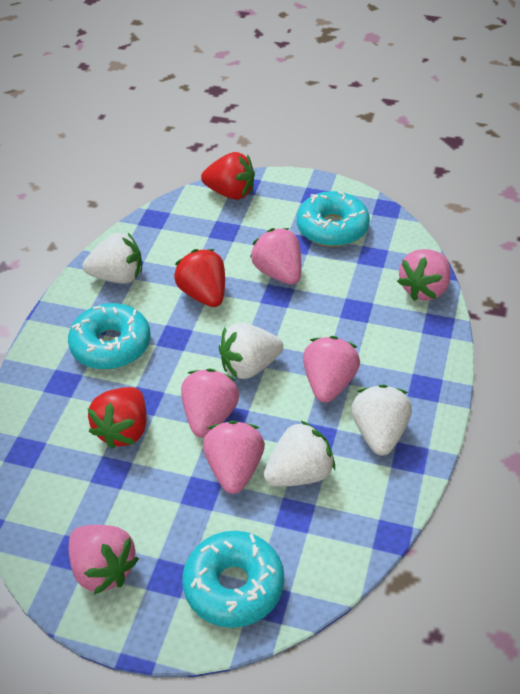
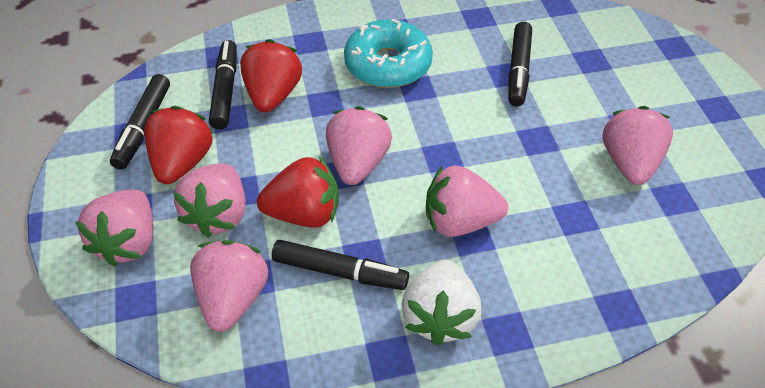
black marker: 0 -> 4
turquoise donut: 3 -> 1
white strawberry: 4 -> 1

